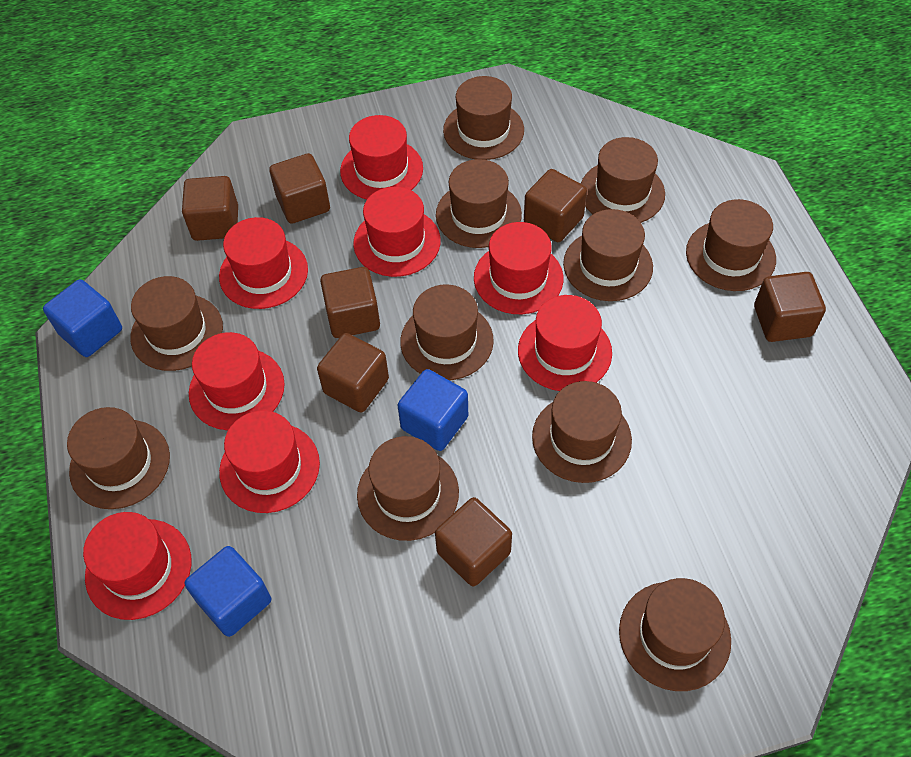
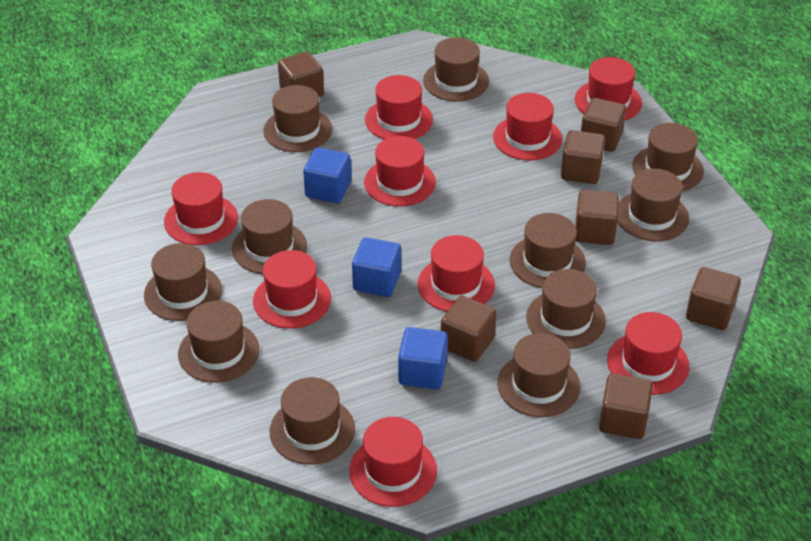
red hat: 8 -> 9

